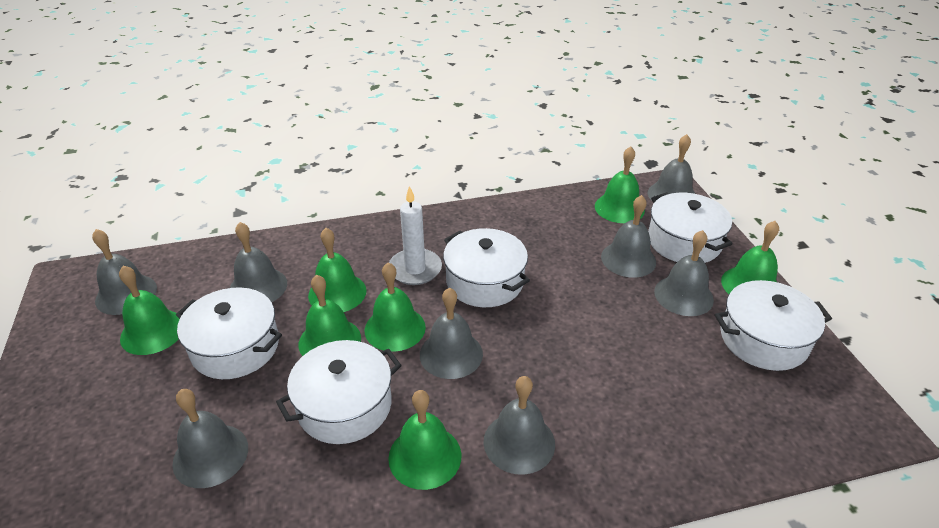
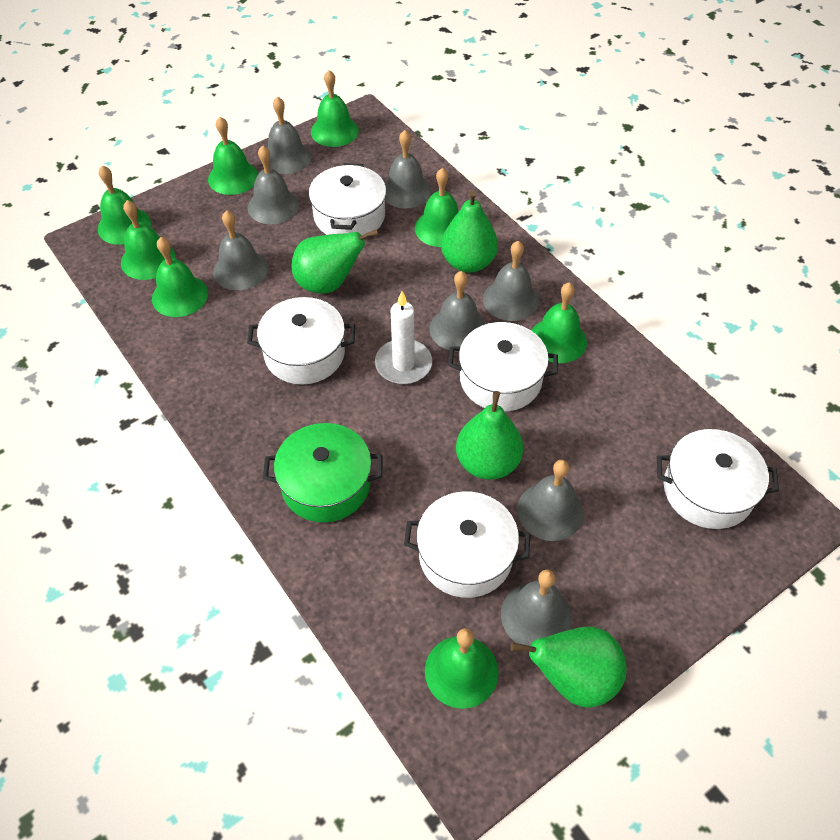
green bell: 7 -> 8
green pear: 0 -> 4
green pot: 0 -> 1

